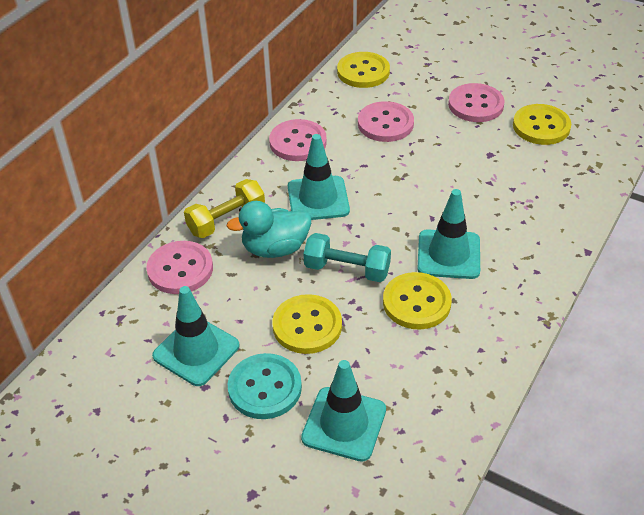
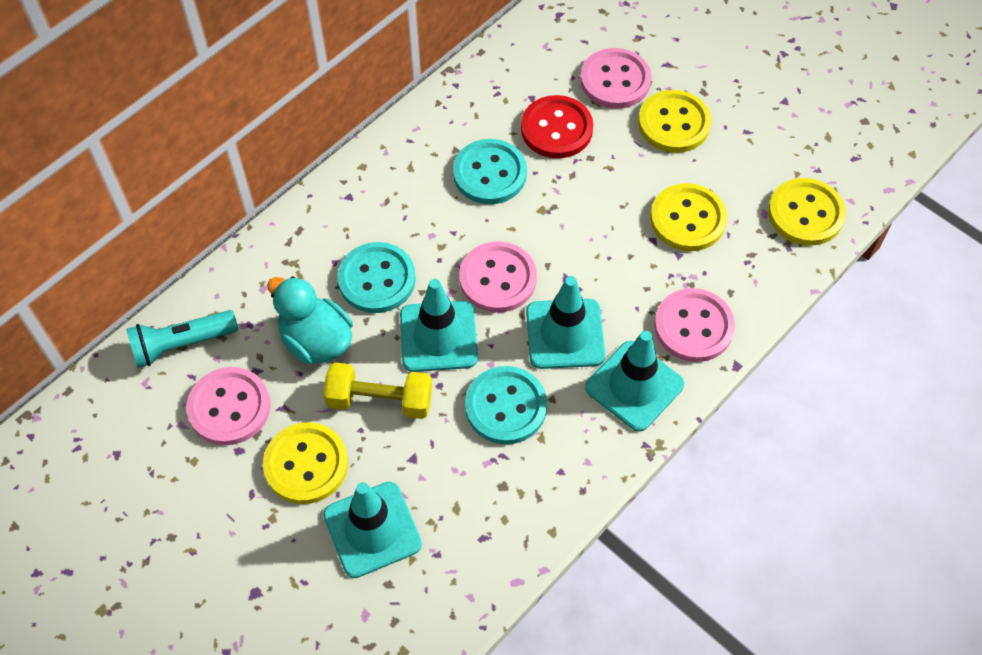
red button: 0 -> 1
turquoise button: 1 -> 3
turquoise dumbbell: 1 -> 0
turquoise flashlight: 0 -> 1

